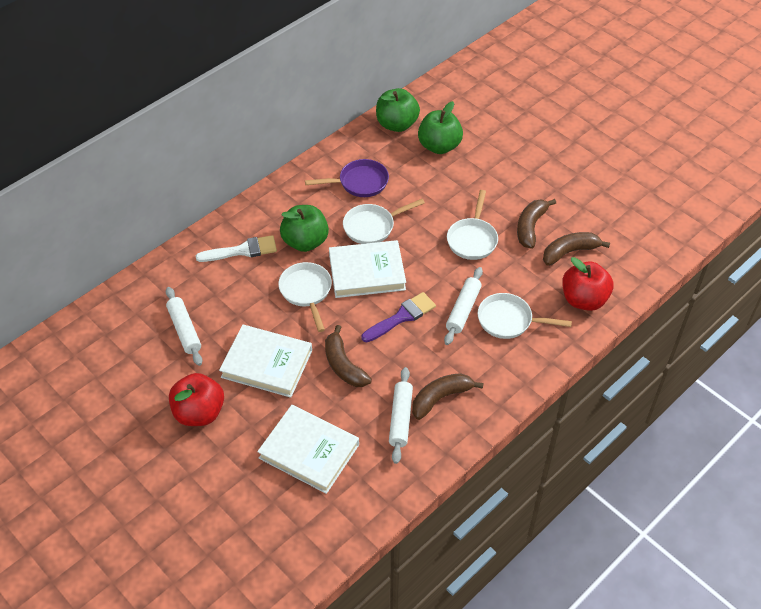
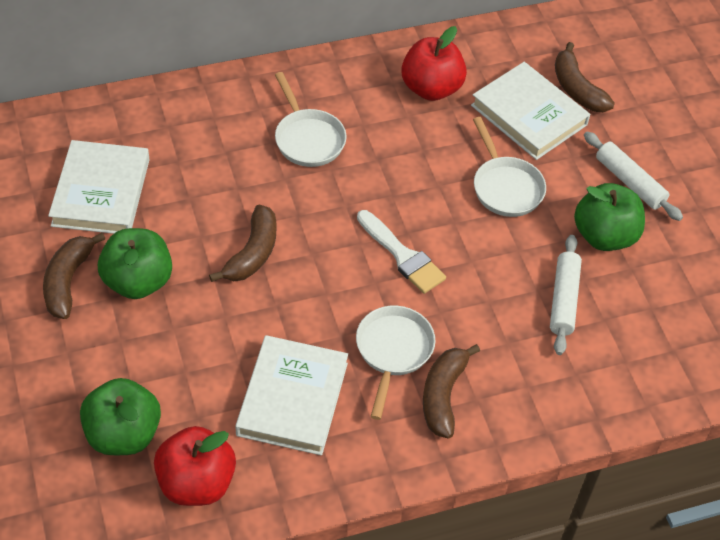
purple brush: 1 -> 0
purple pan: 1 -> 0
white pan: 4 -> 3
white rolling pin: 3 -> 2

